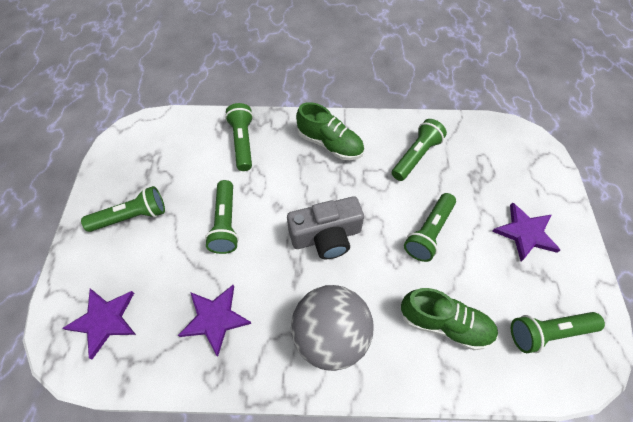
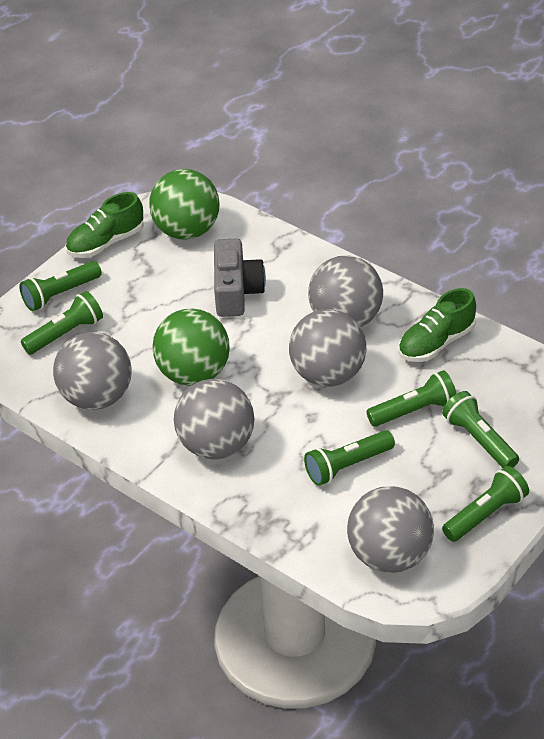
green ball: 0 -> 2
grey ball: 1 -> 5
purple star: 3 -> 0

